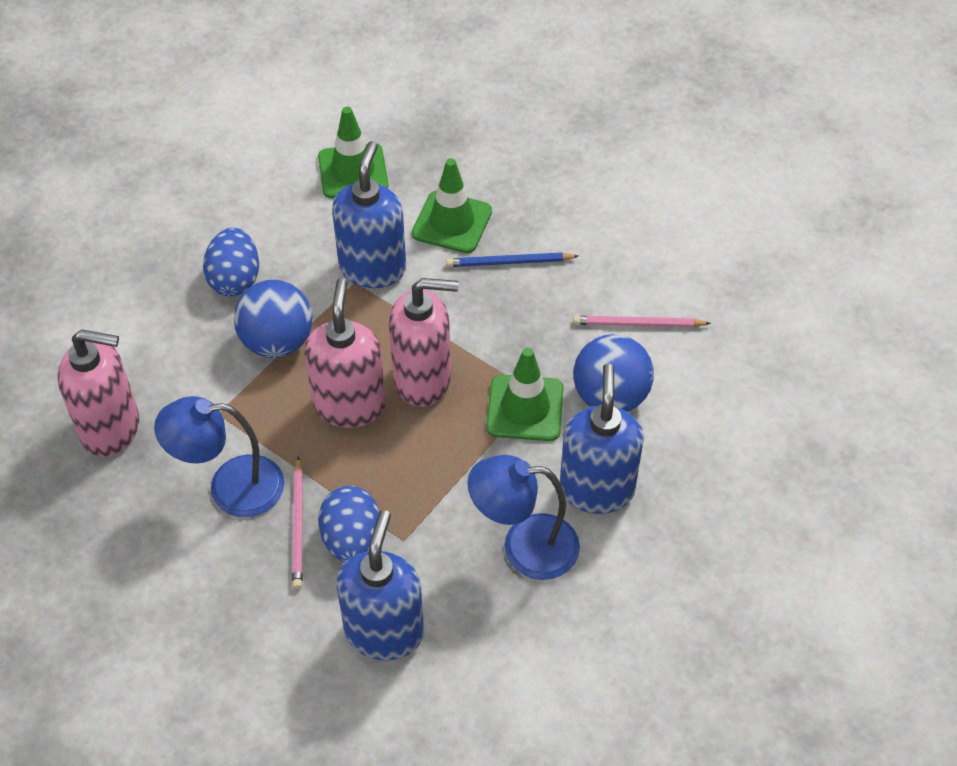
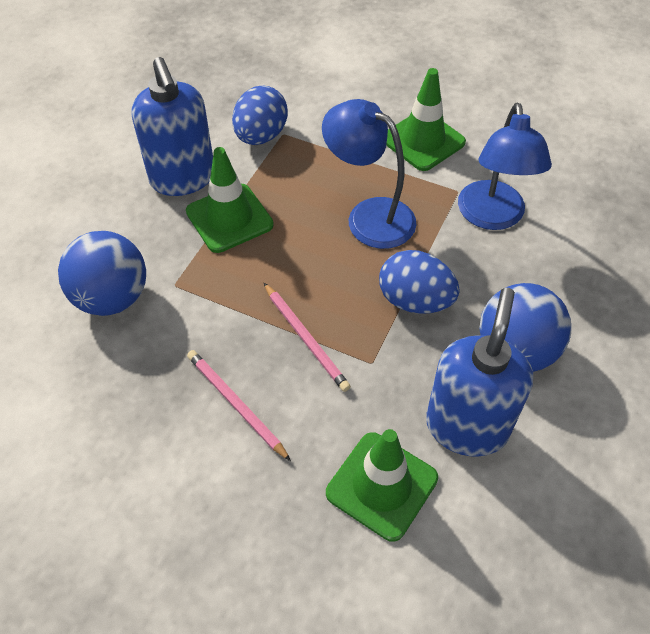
blue pencil: 1 -> 0
blue soap dispenser: 3 -> 2
pink soap dispenser: 3 -> 0

